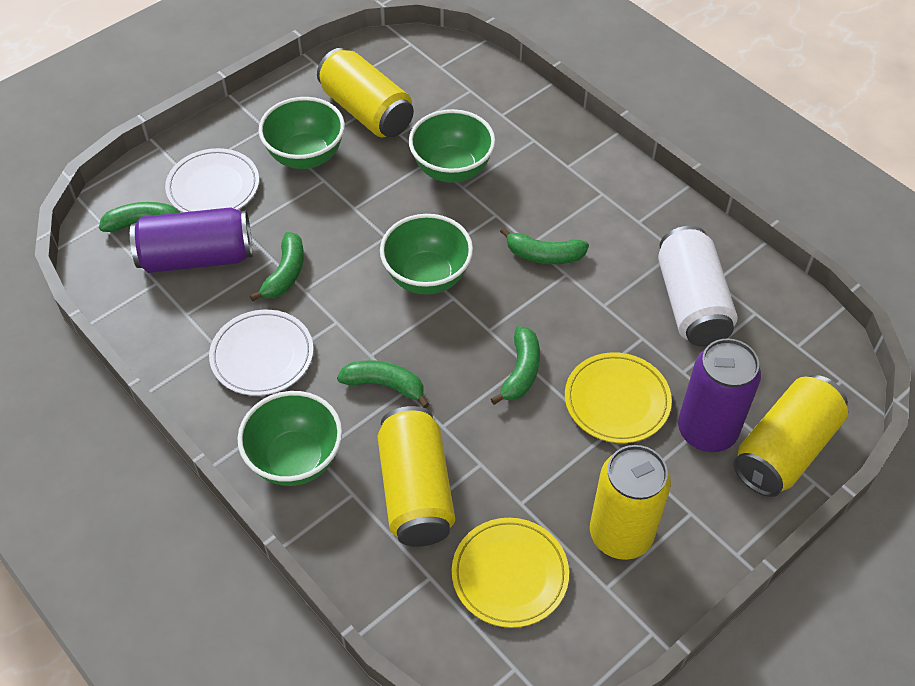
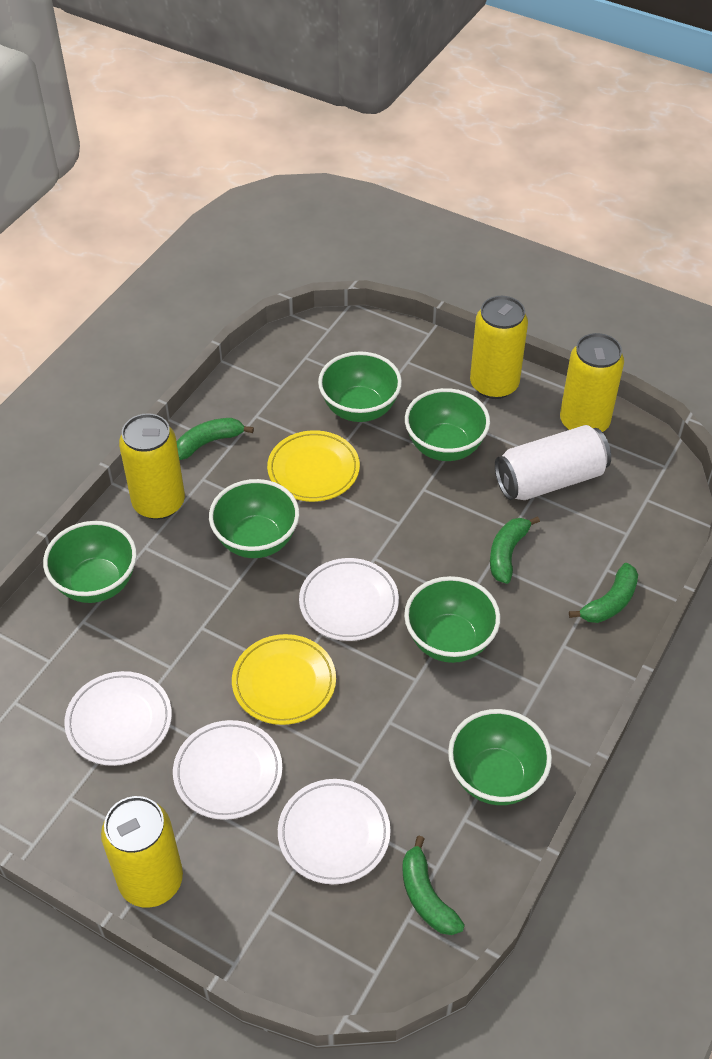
green banana: 5 -> 4
green bowl: 4 -> 6
purple can: 2 -> 0
white plate: 2 -> 4

